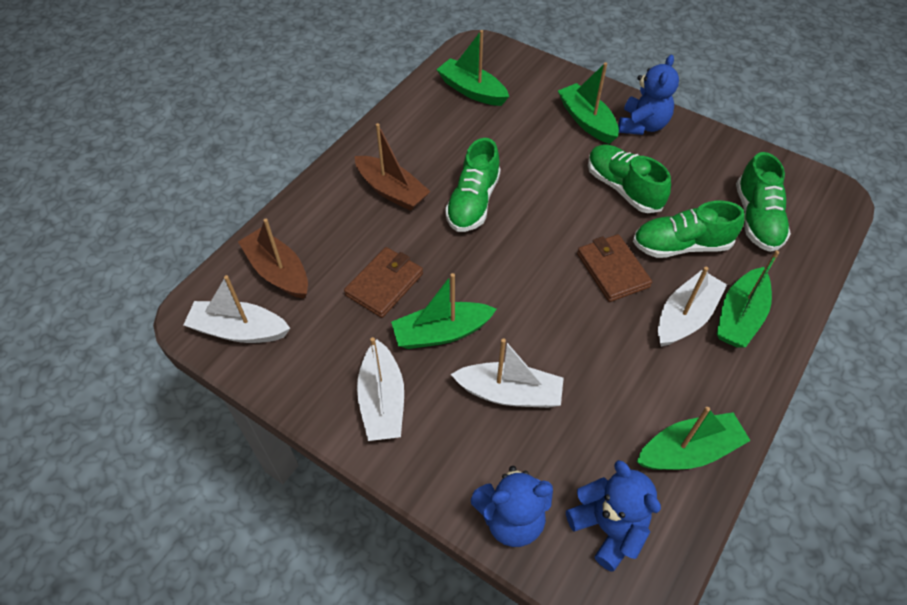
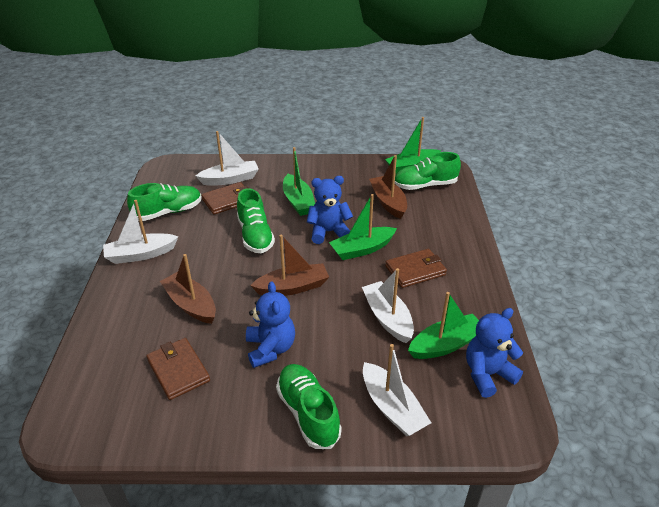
brown boat: 2 -> 3
brown wallet: 2 -> 3
green boat: 5 -> 4

